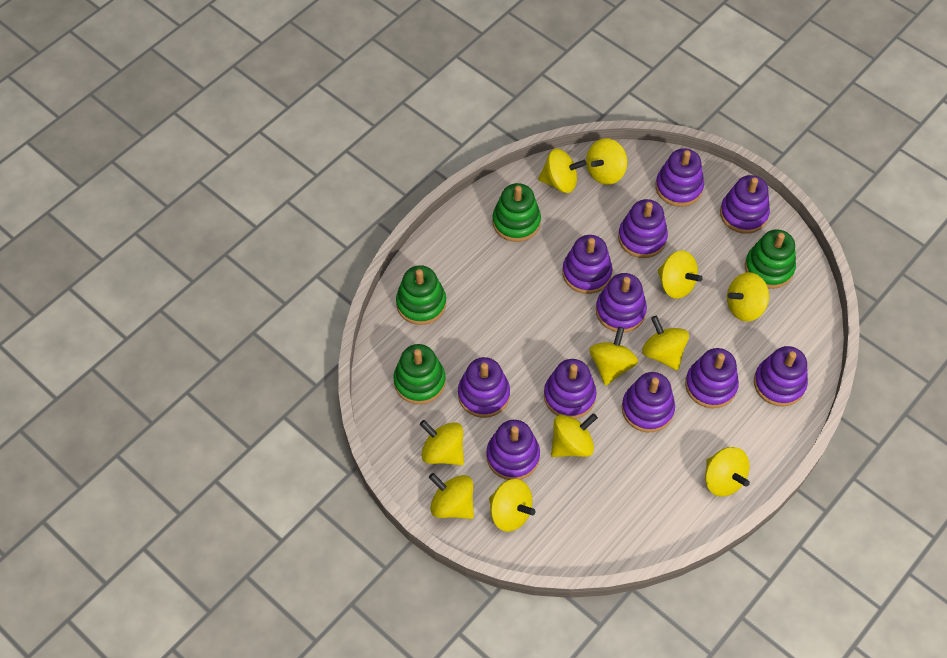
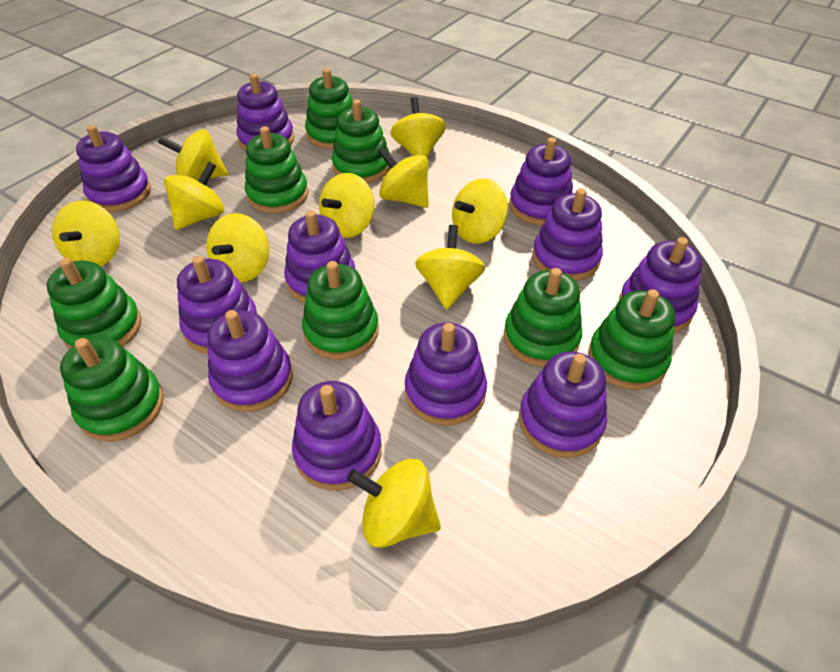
green stacking toy: 4 -> 8
yellow spinning top: 11 -> 10

